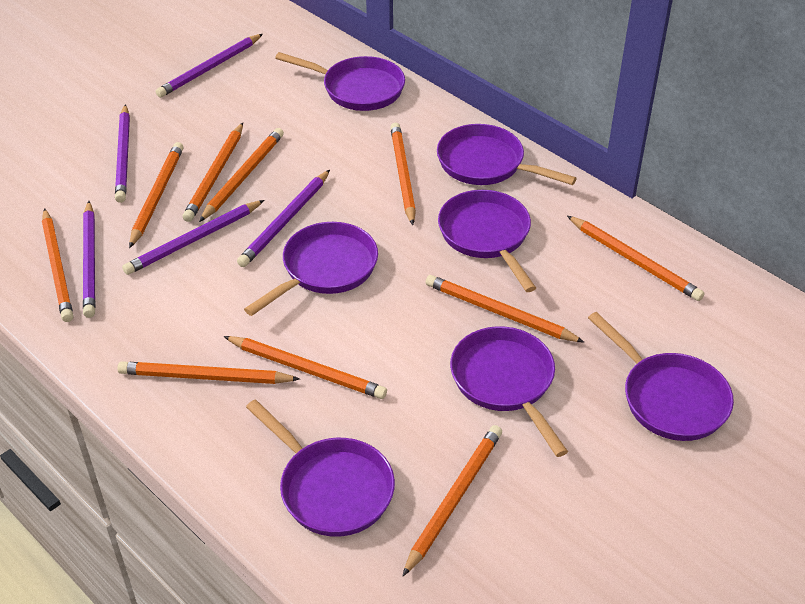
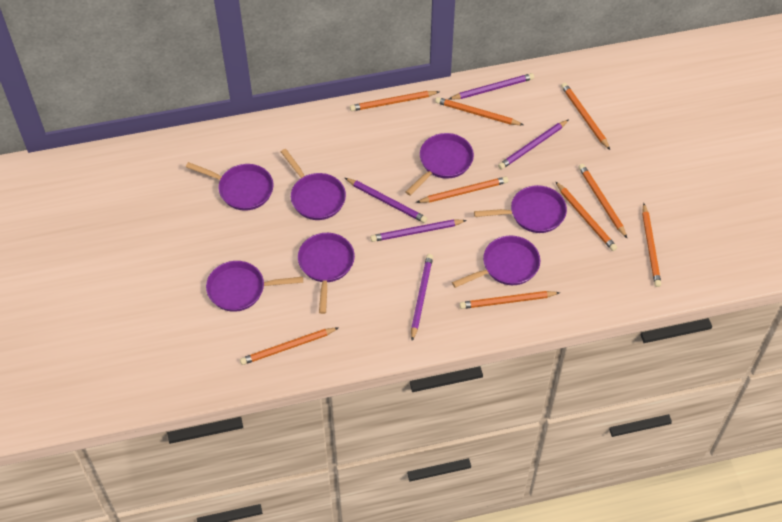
orange pencil: 10 -> 9

